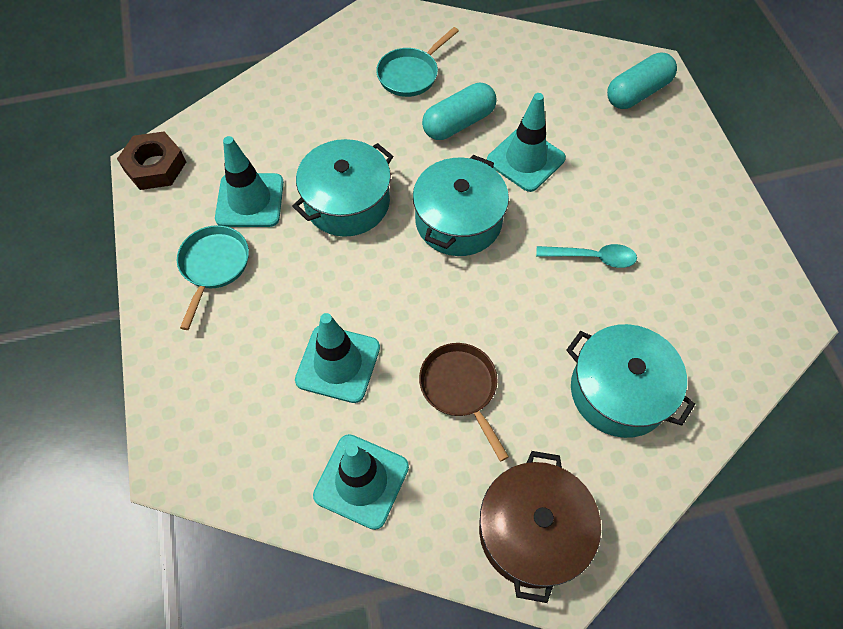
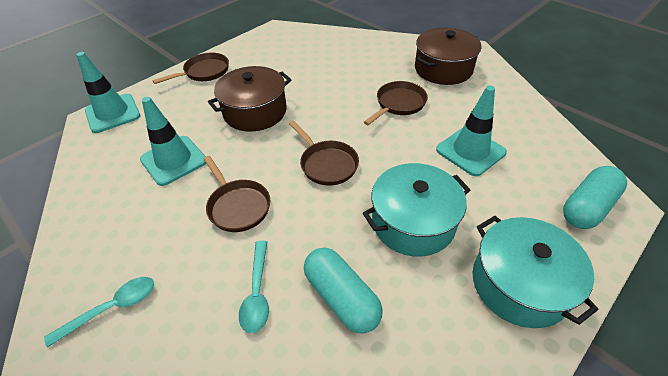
brown nut: 1 -> 0
brown pan: 1 -> 4
brown pot: 1 -> 2
turquoise pan: 2 -> 0
turquoise pot: 3 -> 2
turquoise spoon: 1 -> 2
turquoise traffic cone: 4 -> 3

